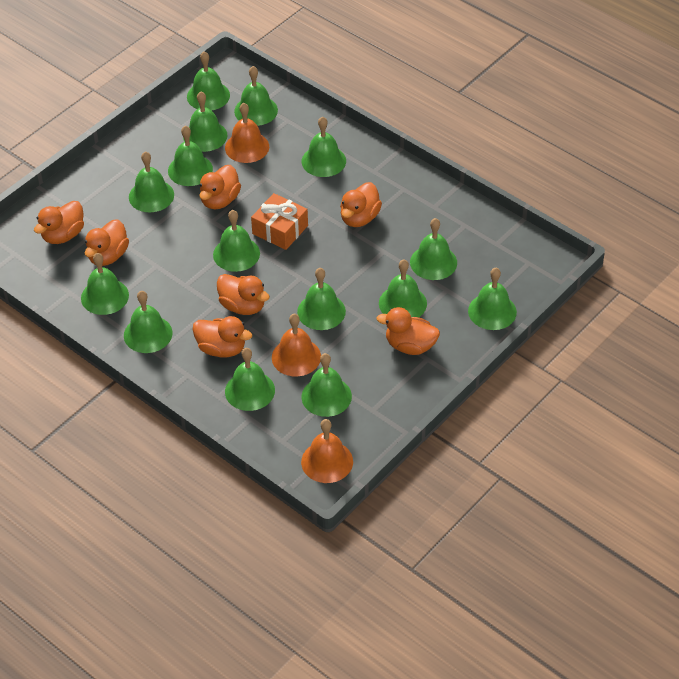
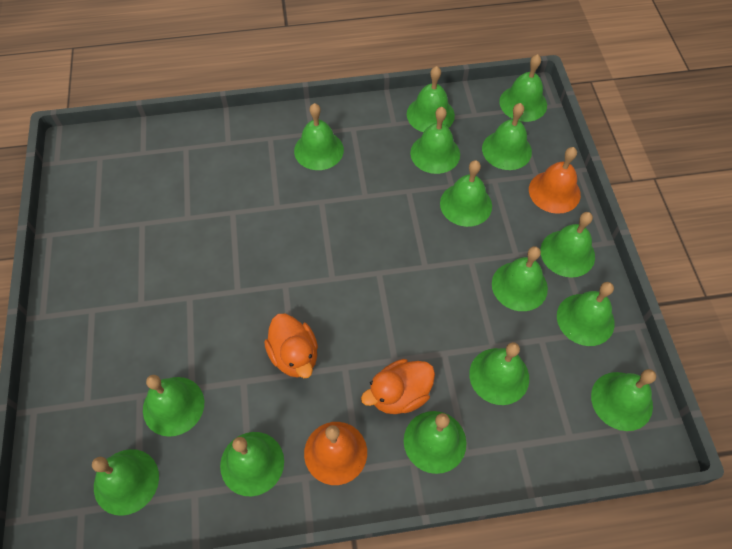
orange bell: 3 -> 2
orange duck: 7 -> 2
orange gift: 1 -> 0

